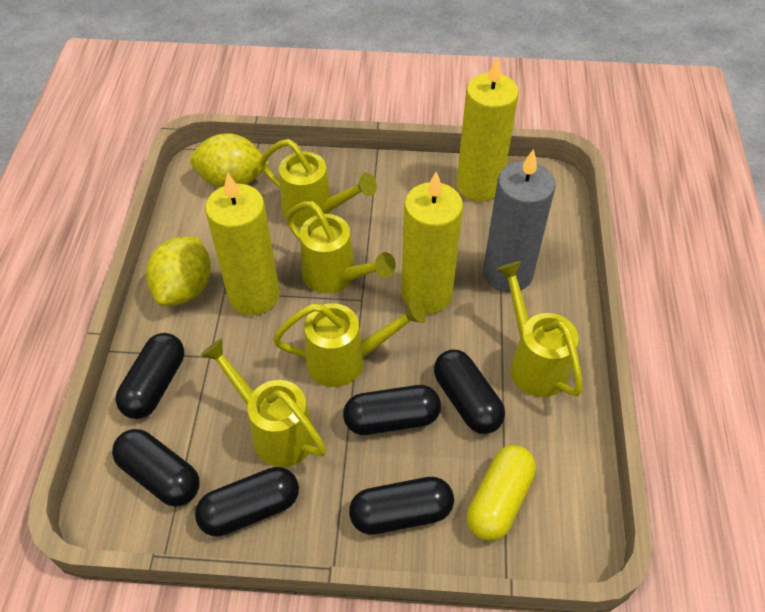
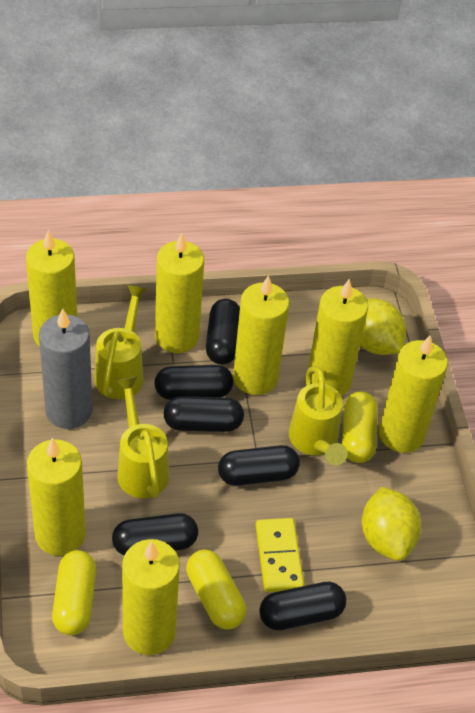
yellow candle: 3 -> 7
yellow capsule: 1 -> 3
yellow domino: 0 -> 1
yellow watering can: 5 -> 3

